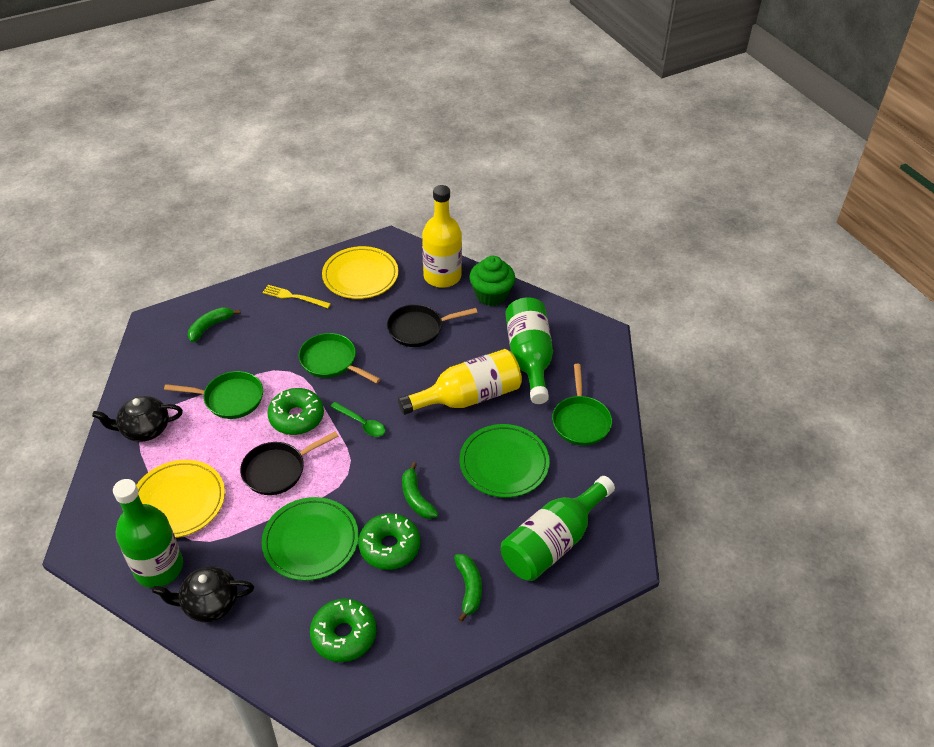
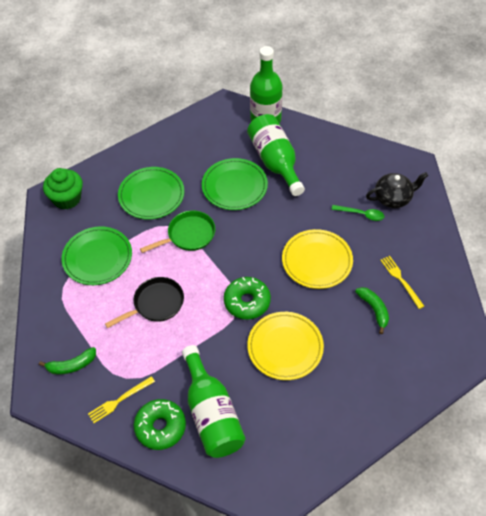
black pan: 2 -> 1
black teapot: 2 -> 1
green banana: 3 -> 2
green donut: 3 -> 2
green pan: 3 -> 1
green plate: 2 -> 3
yellow bottle: 2 -> 0
yellow fork: 1 -> 2

